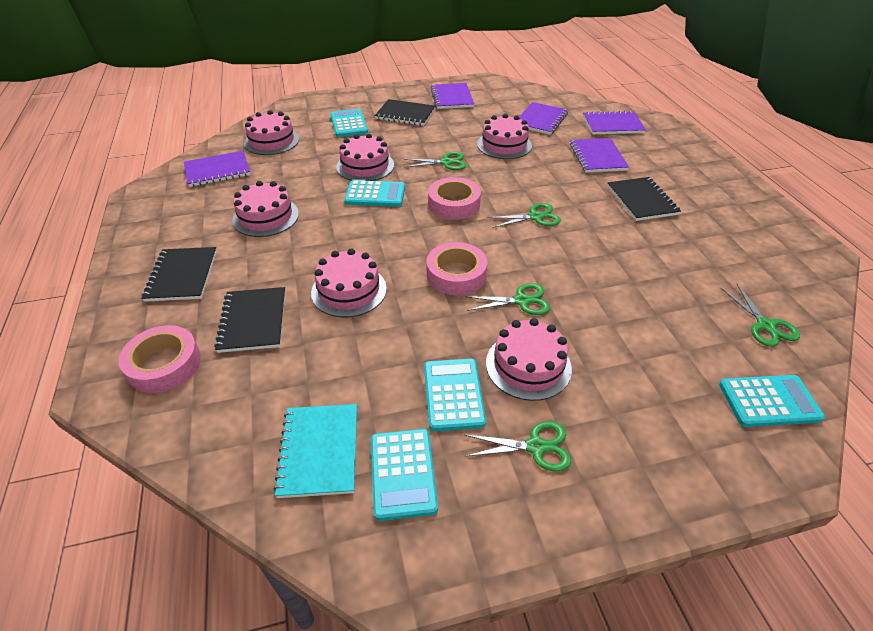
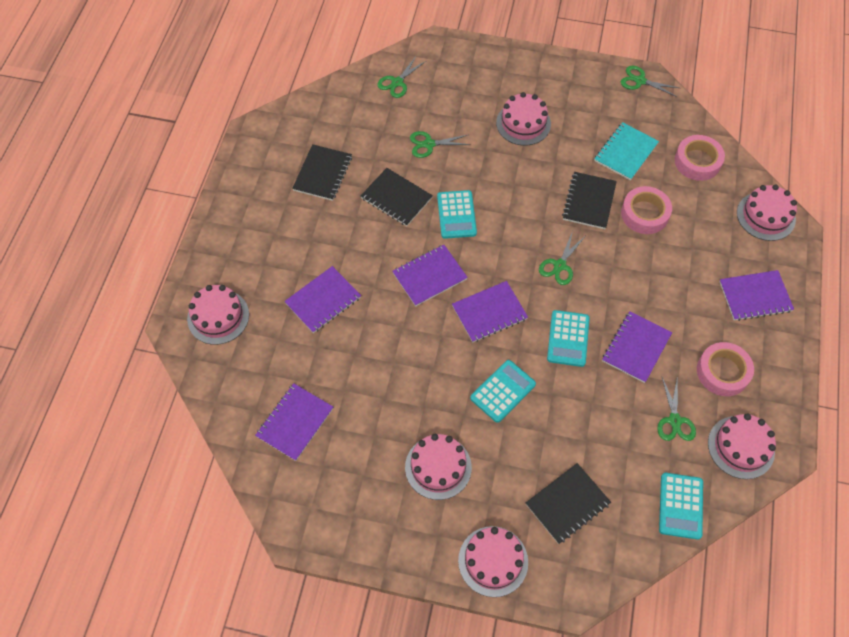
purple notebook: 5 -> 6
turquoise calculator: 5 -> 4

